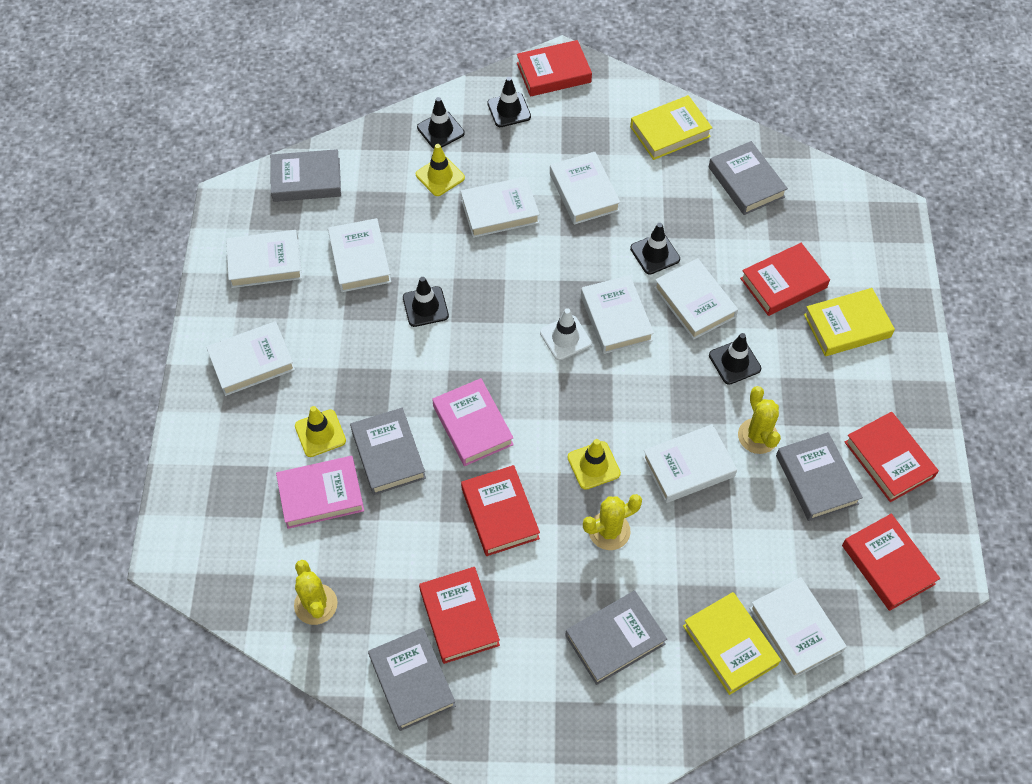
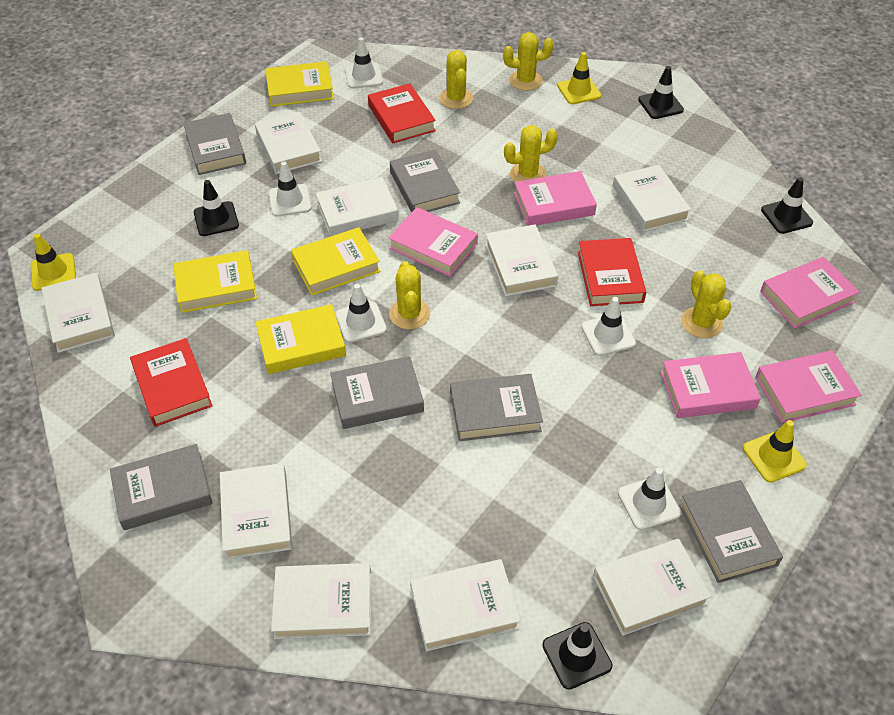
black traffic cone: 5 -> 4
pink book: 2 -> 5
red book: 6 -> 3
white traffic cone: 1 -> 5
yellow book: 3 -> 4
yellow cactus: 3 -> 5

